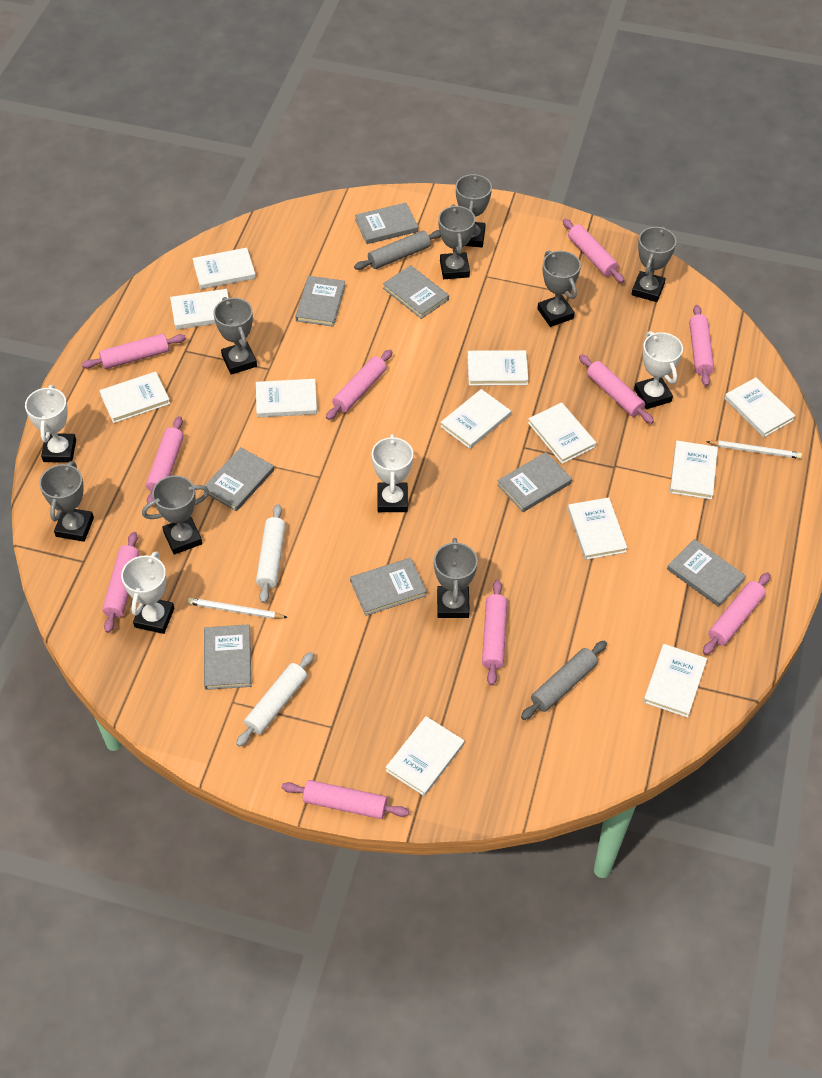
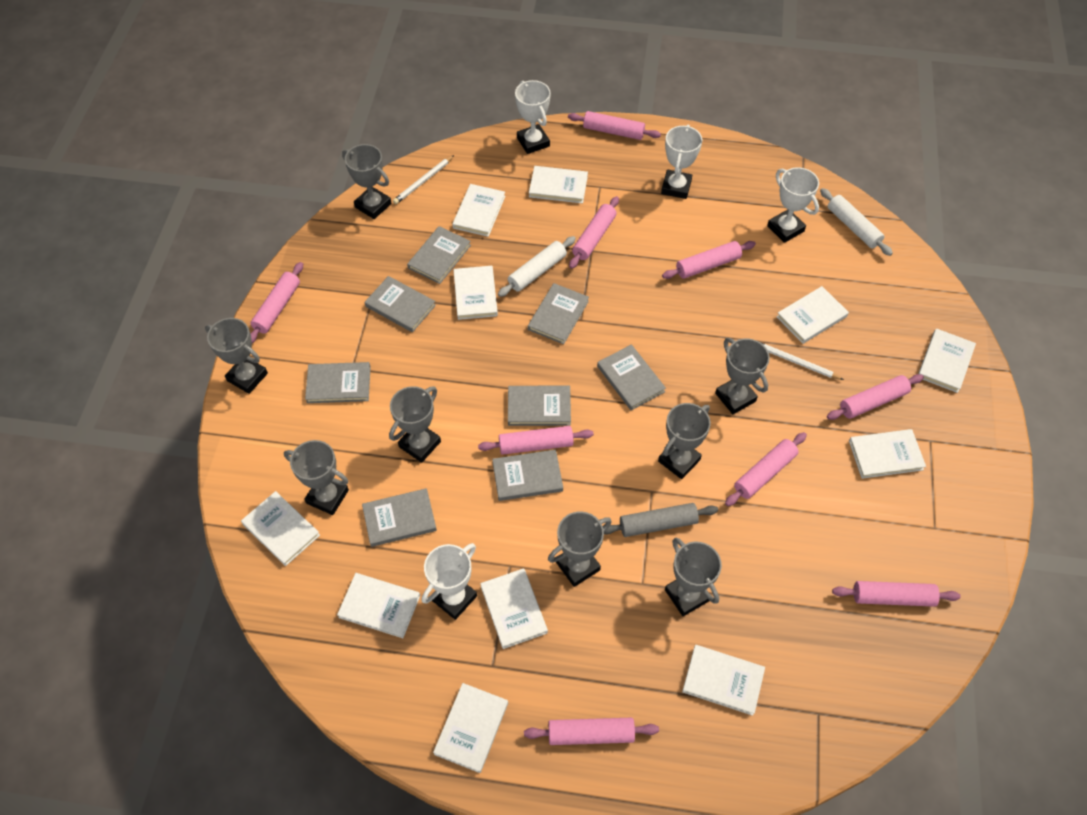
grey rolling pin: 2 -> 1
pink rolling pin: 10 -> 9
white book: 12 -> 11

